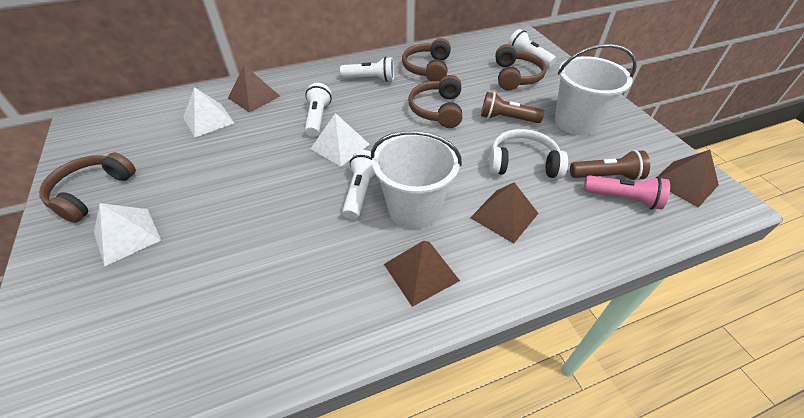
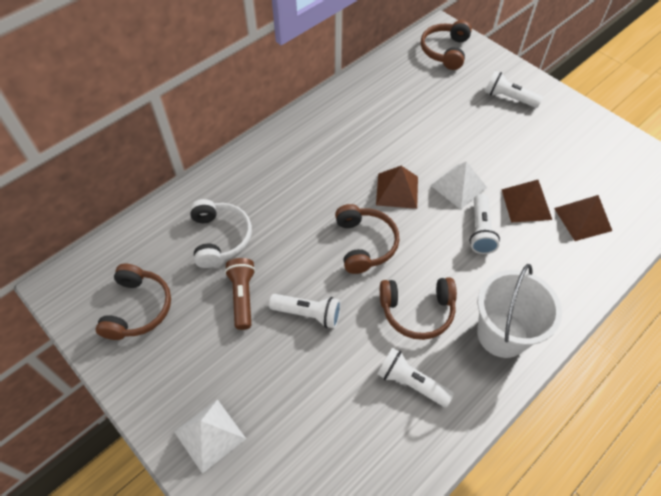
brown flashlight: 2 -> 1
brown pyramid: 4 -> 3
pink flashlight: 1 -> 0
white bucket: 2 -> 1
white pyramid: 3 -> 2

